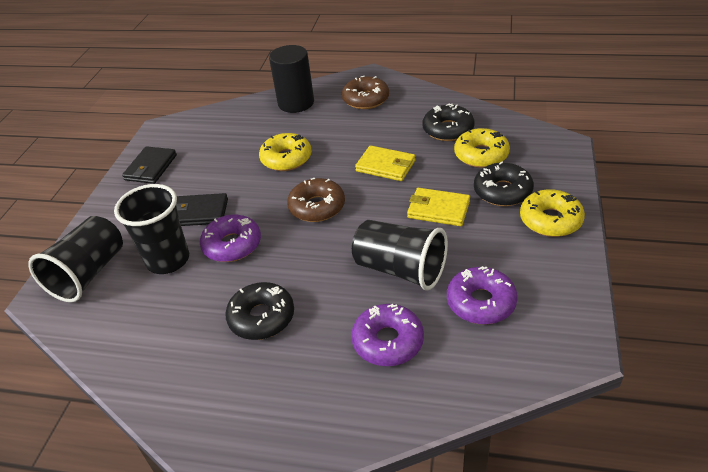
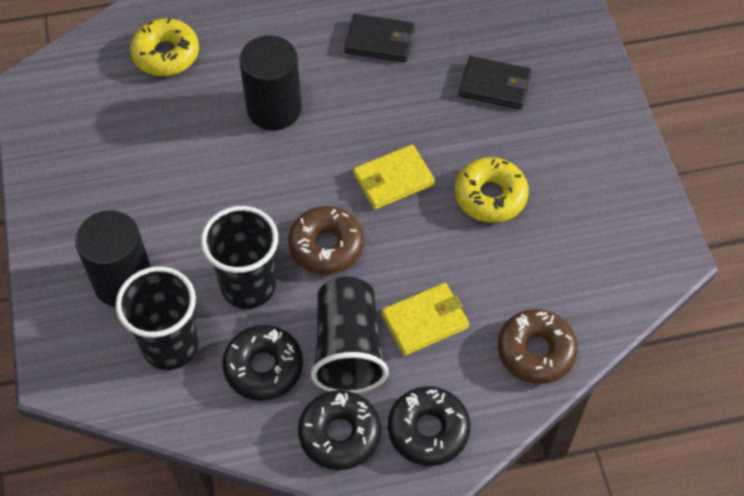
black cylinder: 1 -> 2
purple donut: 3 -> 0
yellow donut: 3 -> 2

